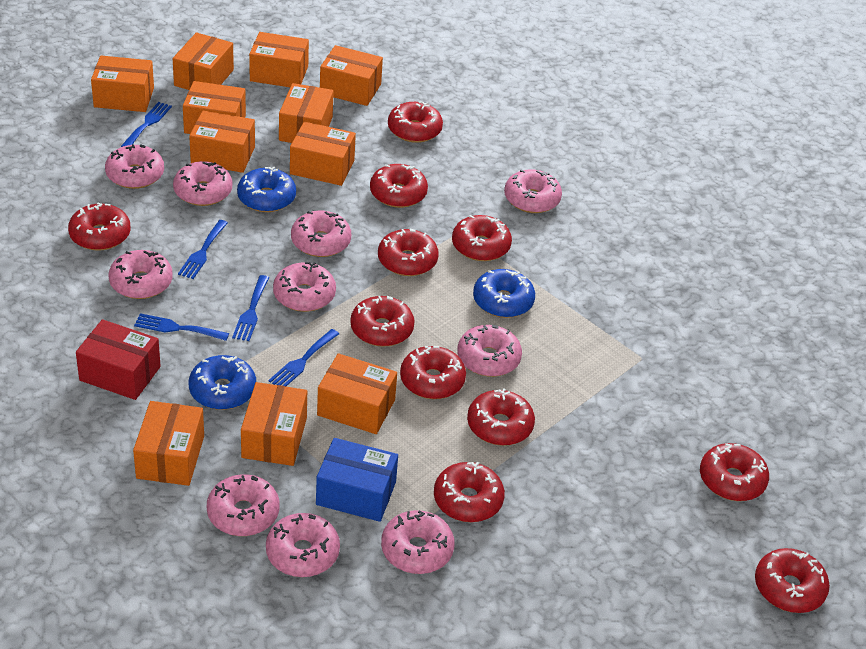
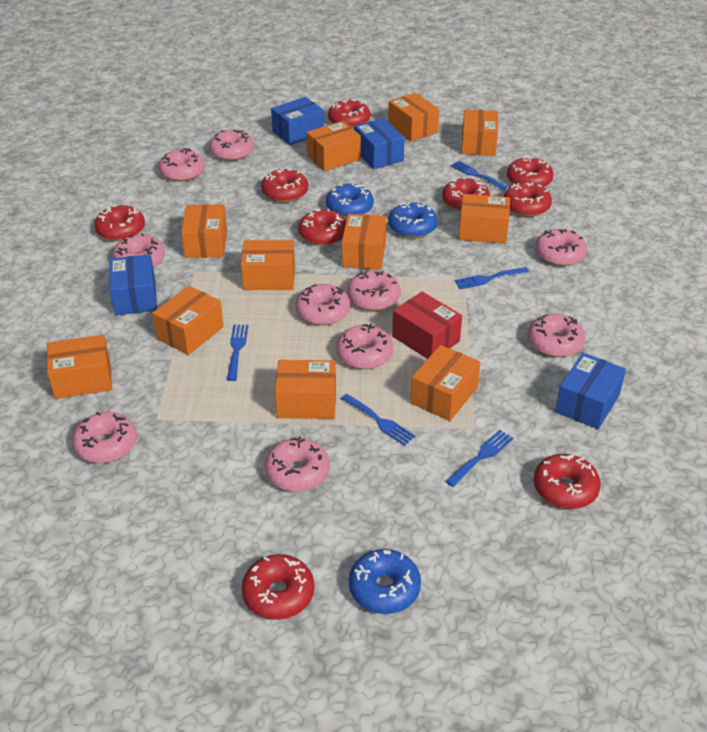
blue box: 1 -> 4
red donut: 11 -> 9

